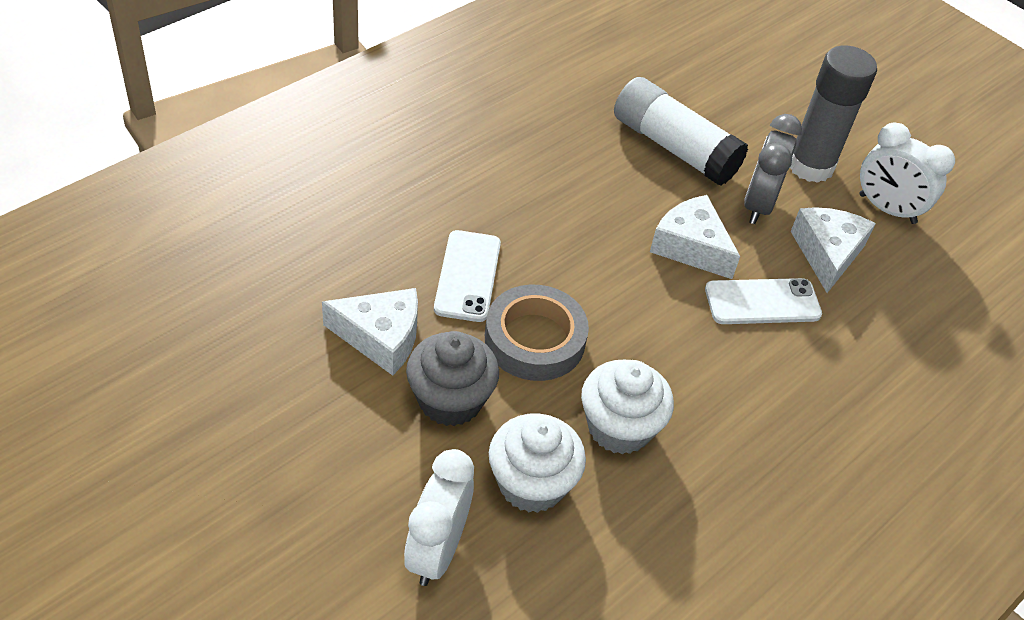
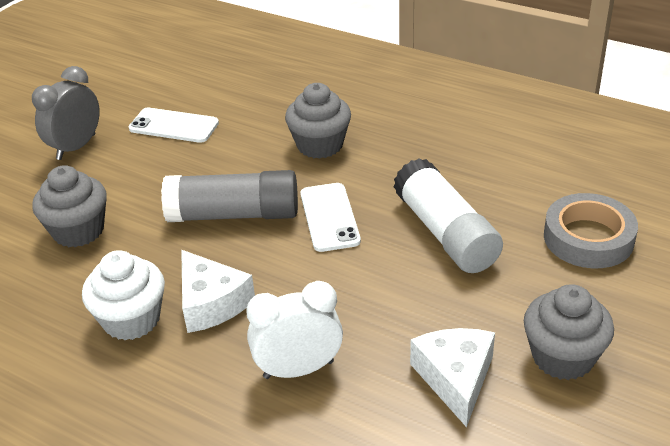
grey cupcake: 1 -> 3
white cheese: 3 -> 2
white clock: 2 -> 1
white cupcake: 2 -> 1

